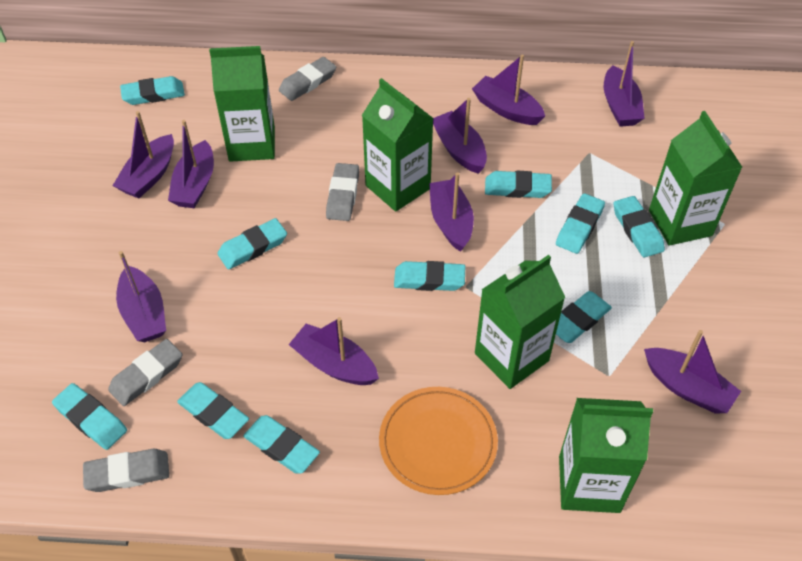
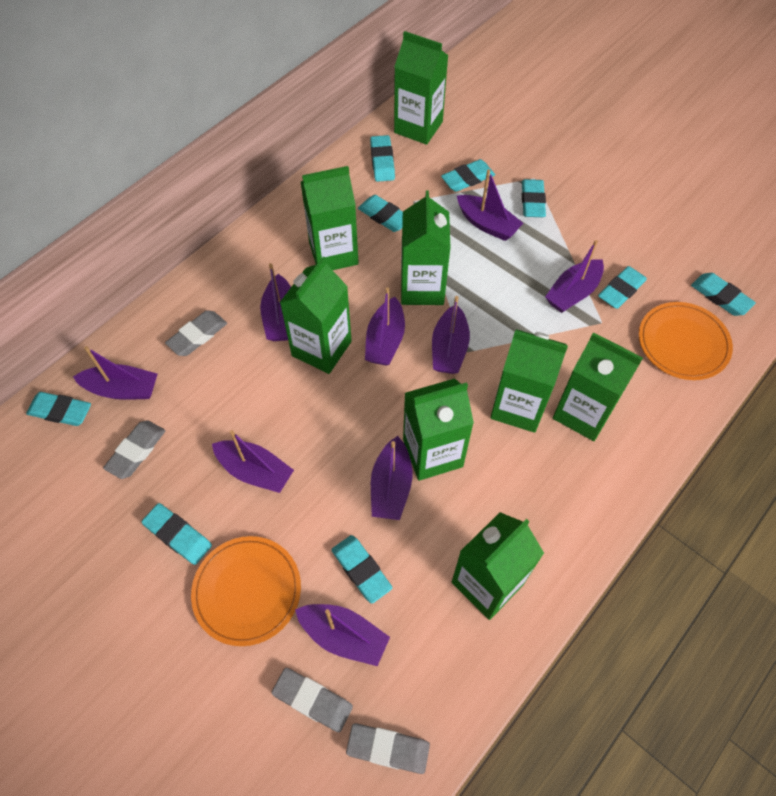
green carton: 5 -> 8
orange plate: 1 -> 2
turquoise eraser: 10 -> 9

